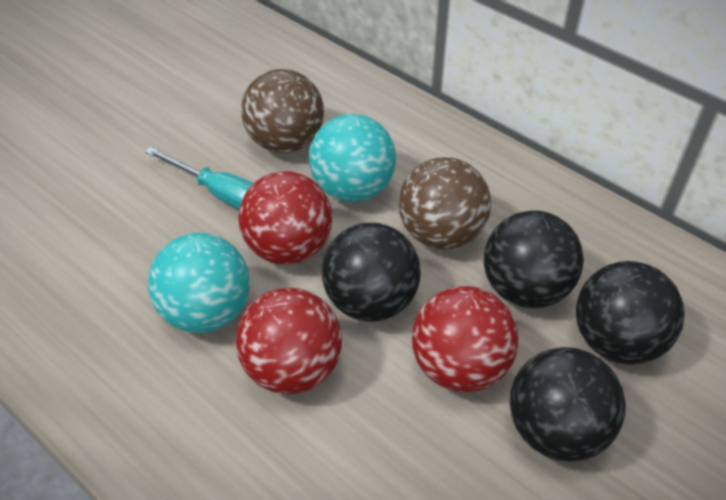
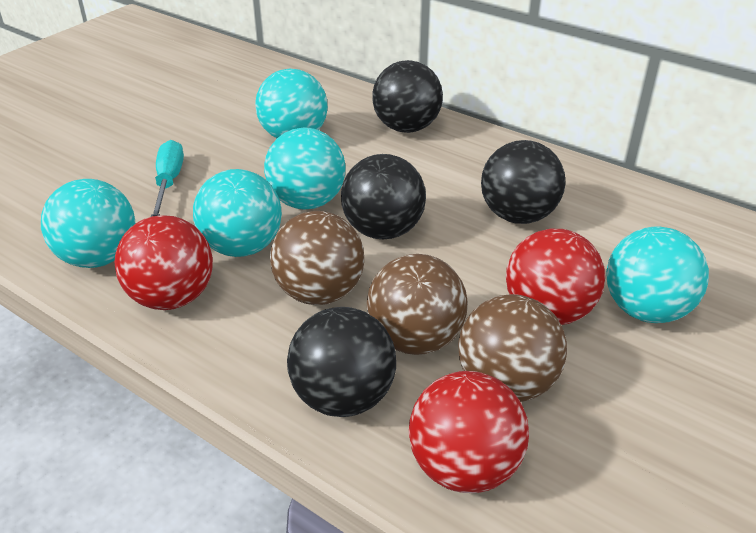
brown ball: 2 -> 3
turquoise ball: 2 -> 5

